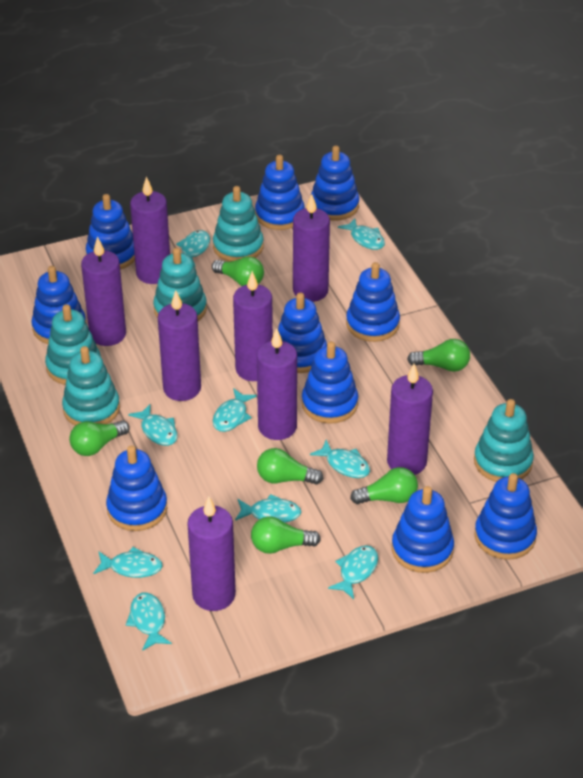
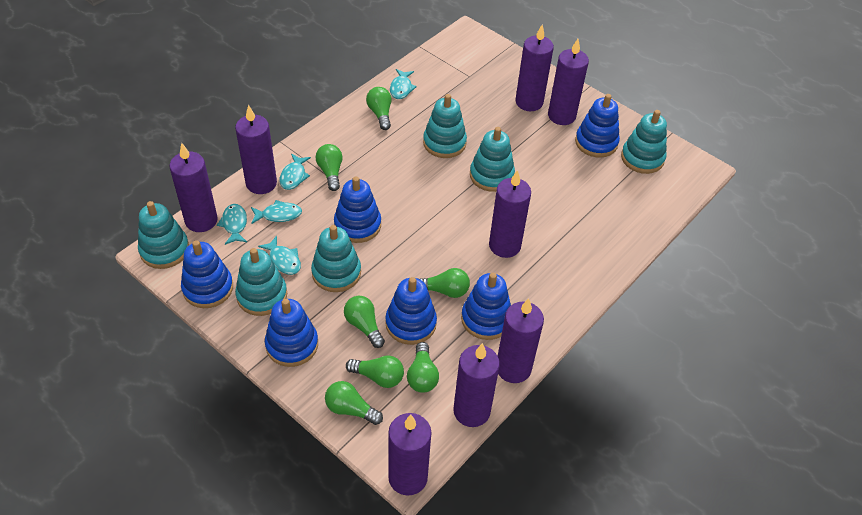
blue stacking toy: 10 -> 6
green light bulb: 6 -> 7
turquoise fish: 9 -> 5
turquoise stacking toy: 5 -> 6

